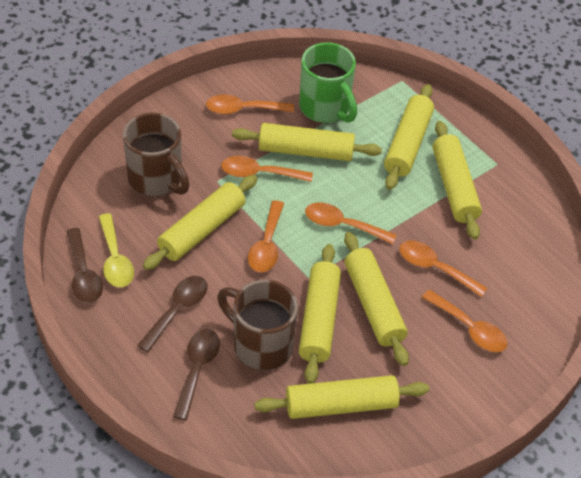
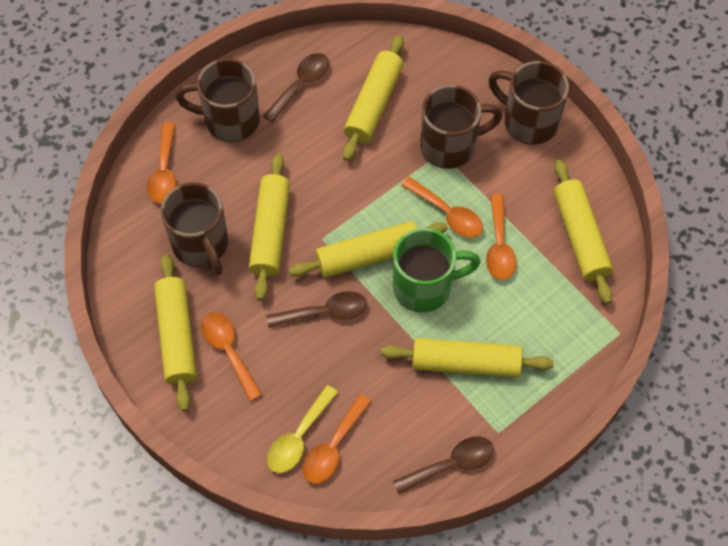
brown mug: 2 -> 4
orange spoon: 6 -> 5
yellow rolling pin: 7 -> 6

